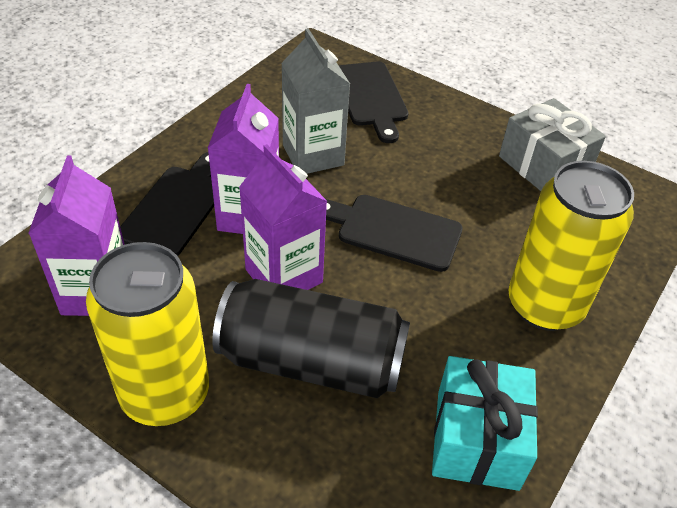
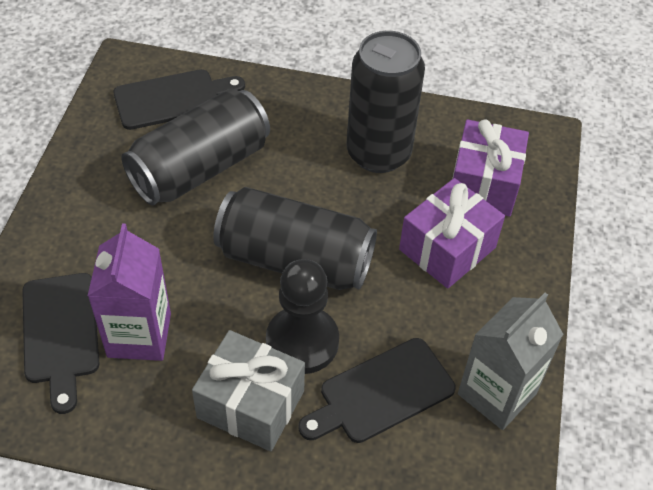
black can: 1 -> 3
black pawn: 0 -> 1
purple carton: 3 -> 1
purple gift: 0 -> 2
turquoise gift: 1 -> 0
yellow can: 2 -> 0

